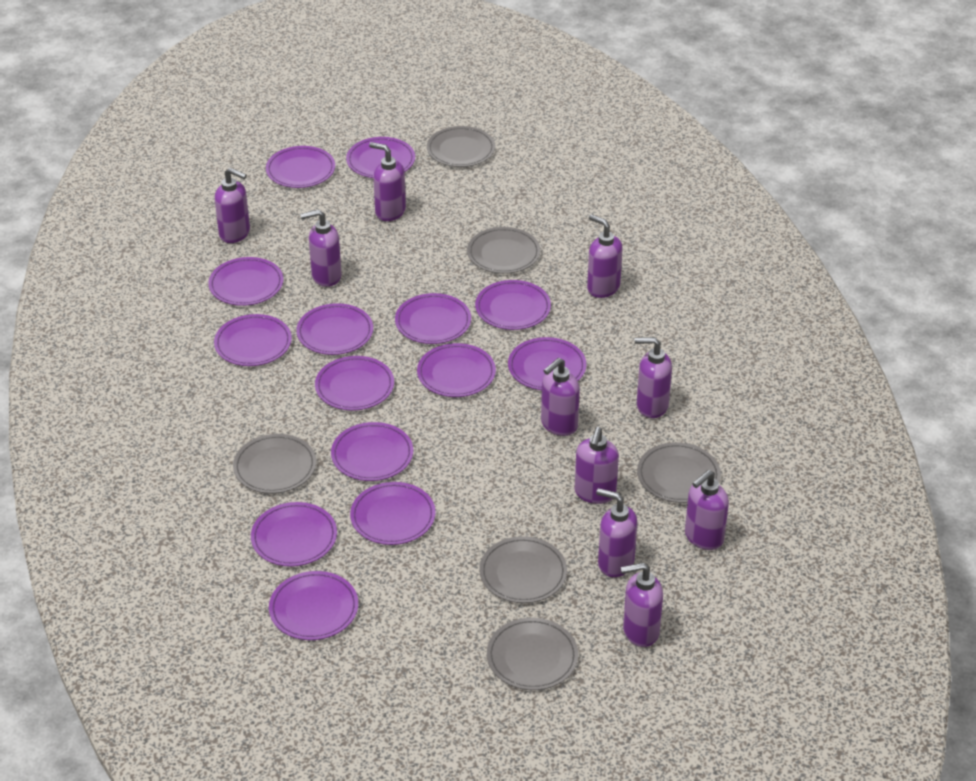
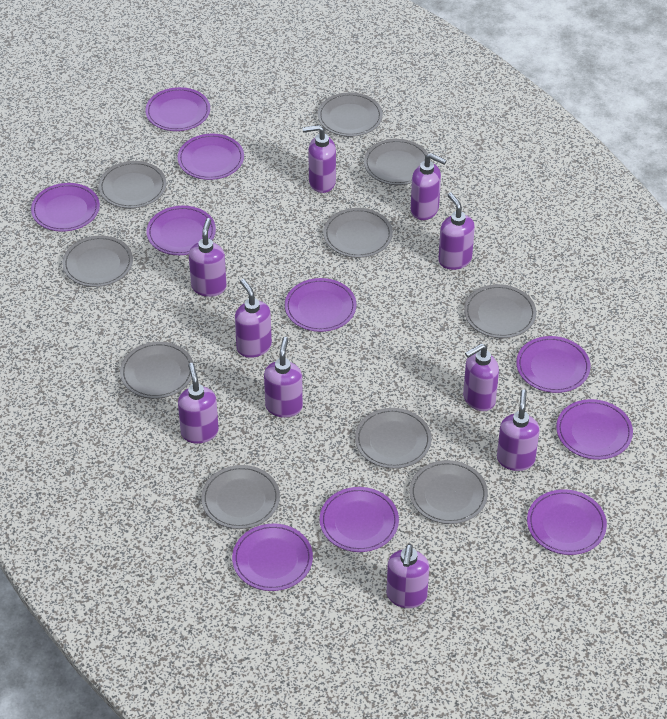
grey plate: 6 -> 10
purple plate: 14 -> 10

